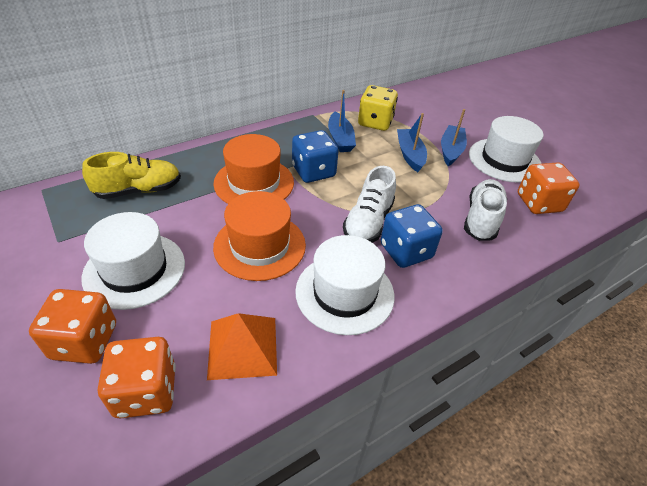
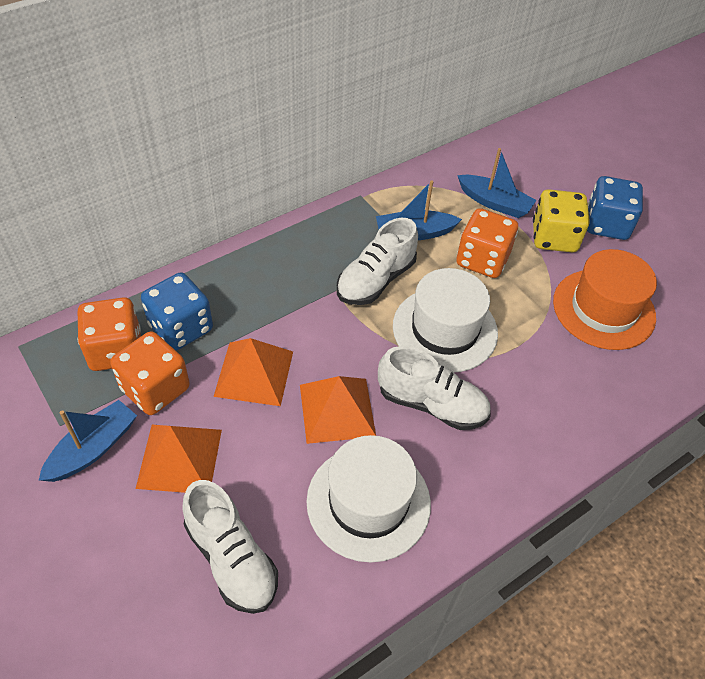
orange hat: 2 -> 1
orange pyramid: 1 -> 3
white hat: 3 -> 2
white shoe: 2 -> 3
yellow shoe: 1 -> 0

